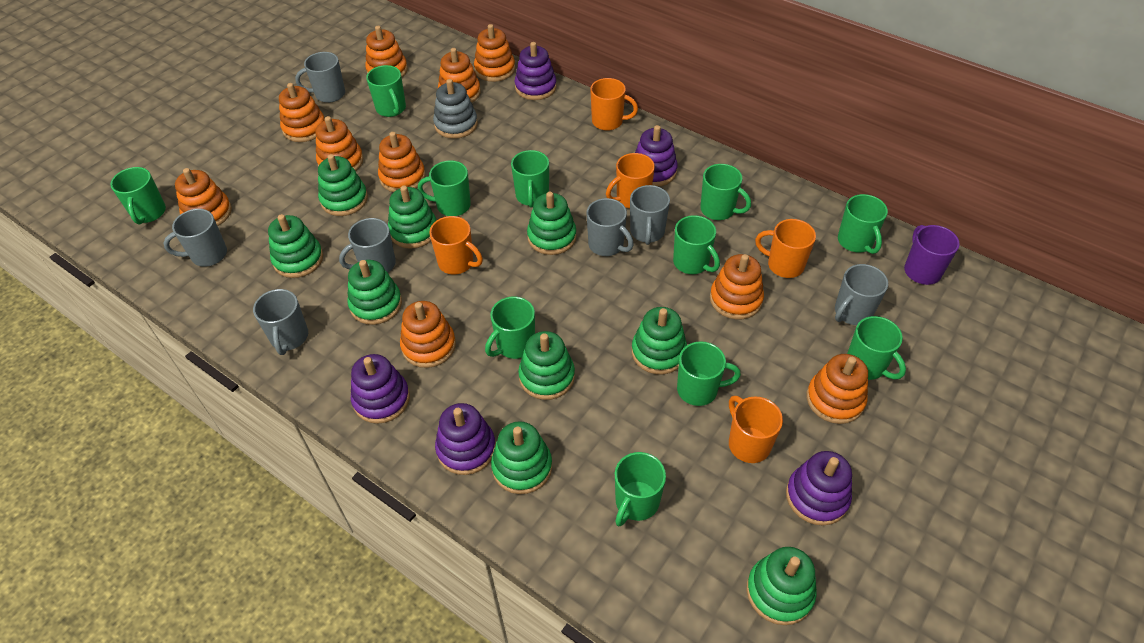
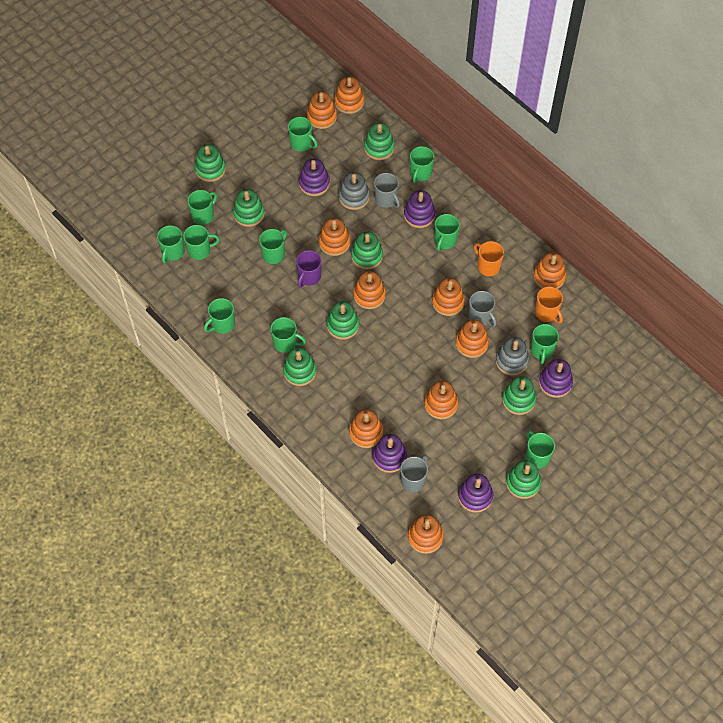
green stacking toy: 9 -> 8
grey mug: 7 -> 3
grey stacking toy: 1 -> 2
orange mug: 5 -> 2

